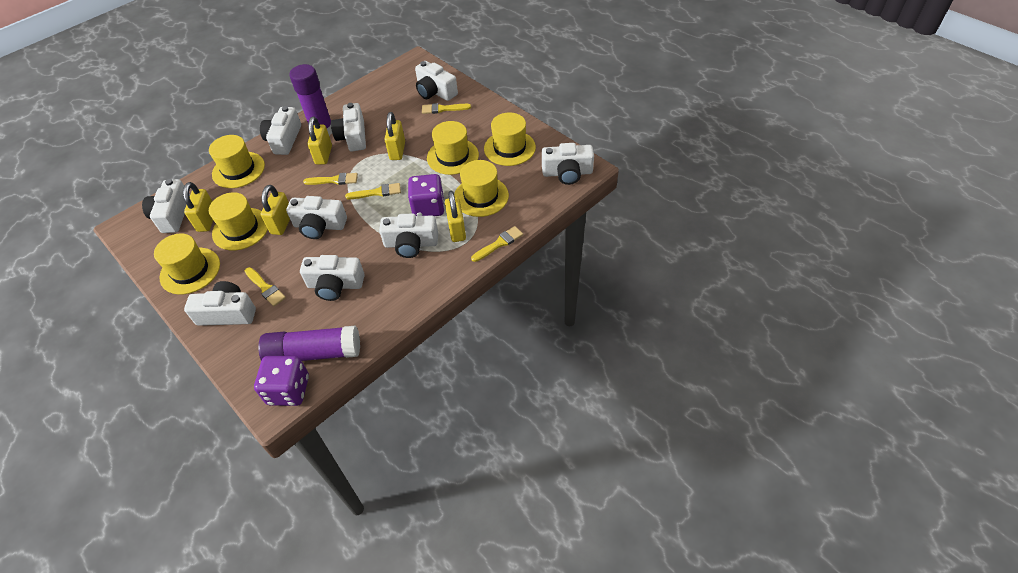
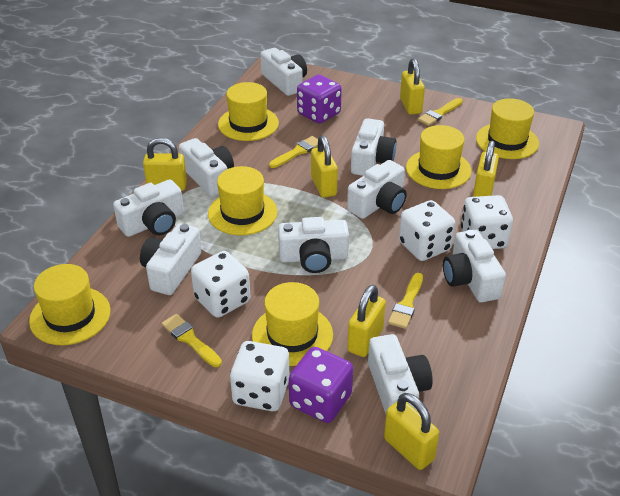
purple glue stick: 2 -> 0
white dice: 0 -> 4
yellow brush: 5 -> 4
yellow padlock: 5 -> 6

